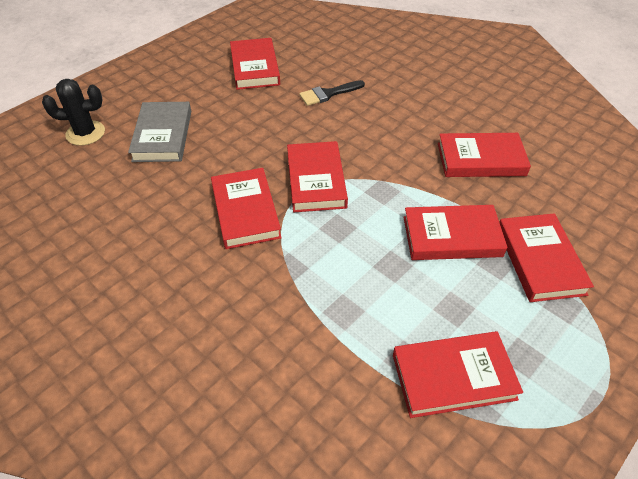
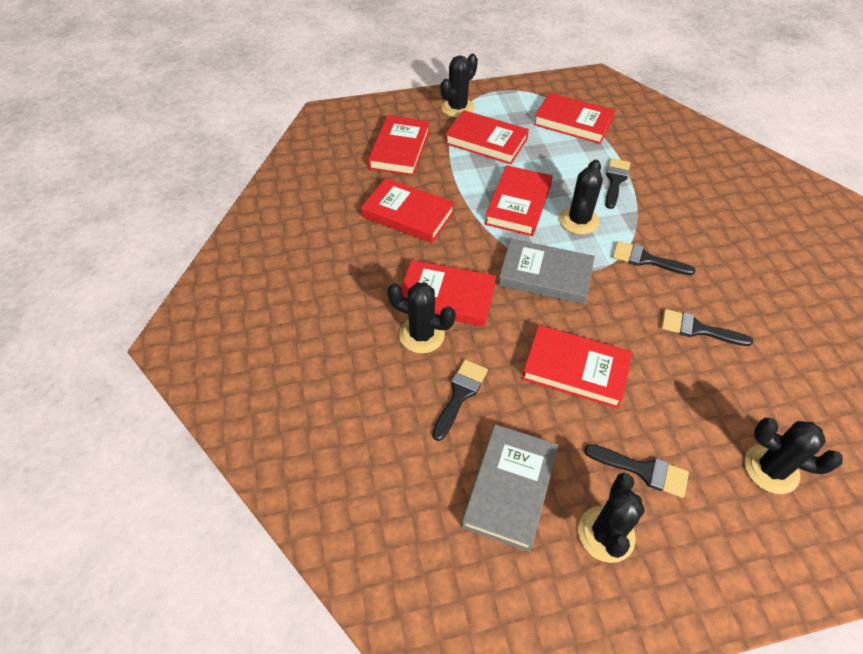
black brush: 1 -> 5
black cactus: 1 -> 5
grey book: 1 -> 2

